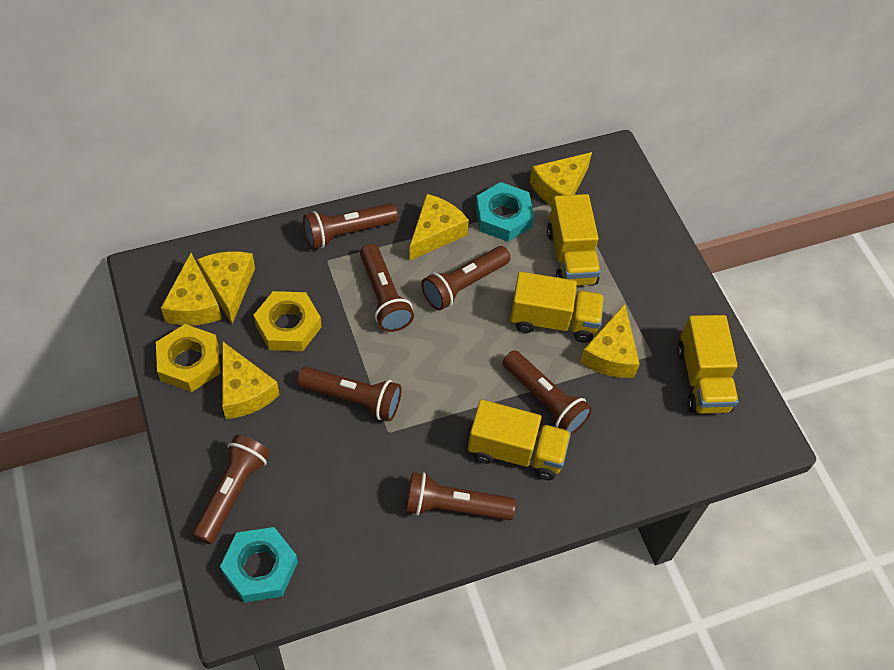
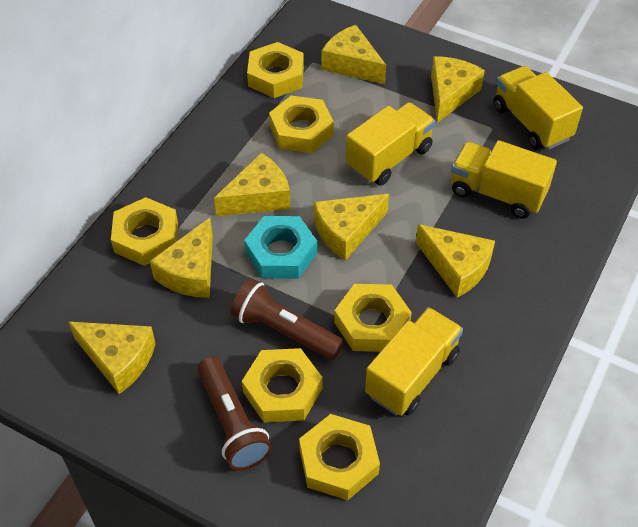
brown flashlight: 7 -> 2
turquoise nut: 2 -> 1
yellow cheese: 6 -> 7
yellow nut: 2 -> 6

